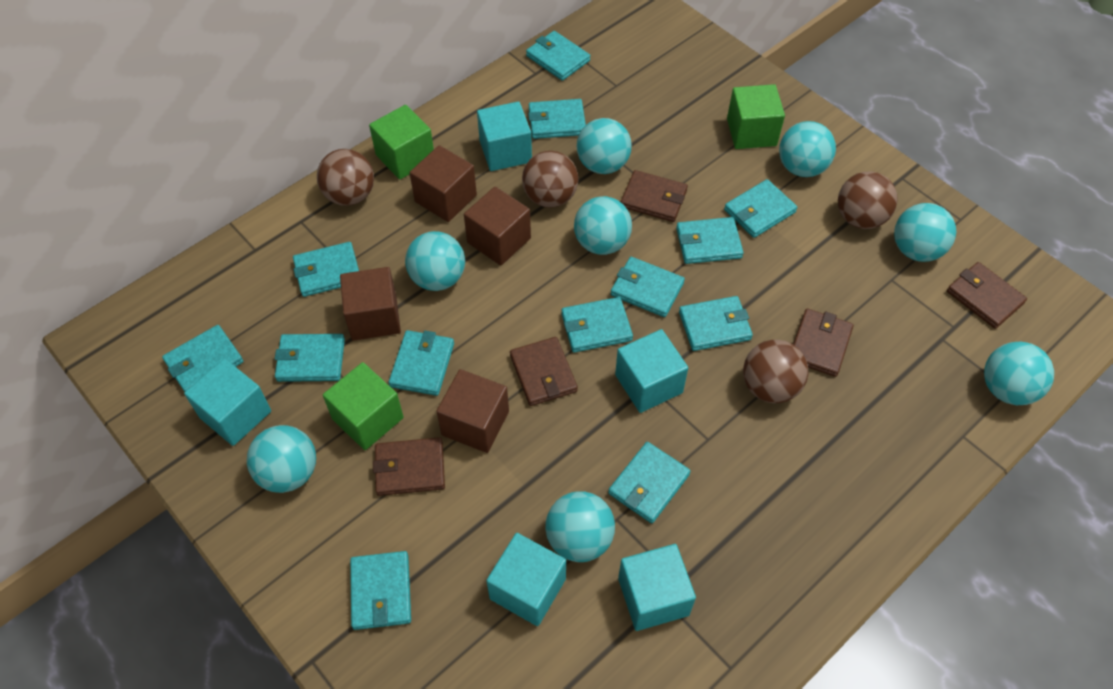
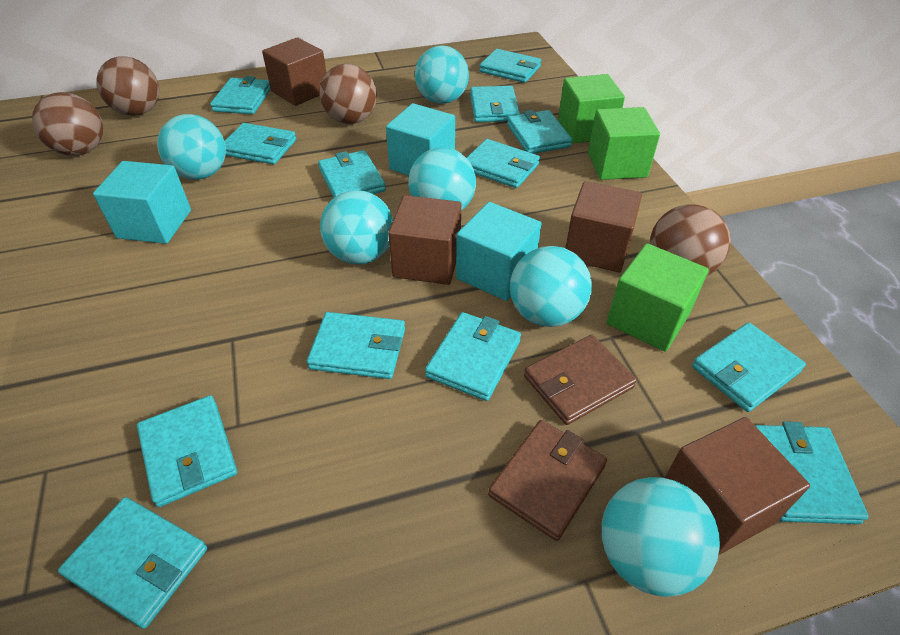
brown wallet: 5 -> 2
turquoise ball: 8 -> 6
turquoise cube: 5 -> 3

